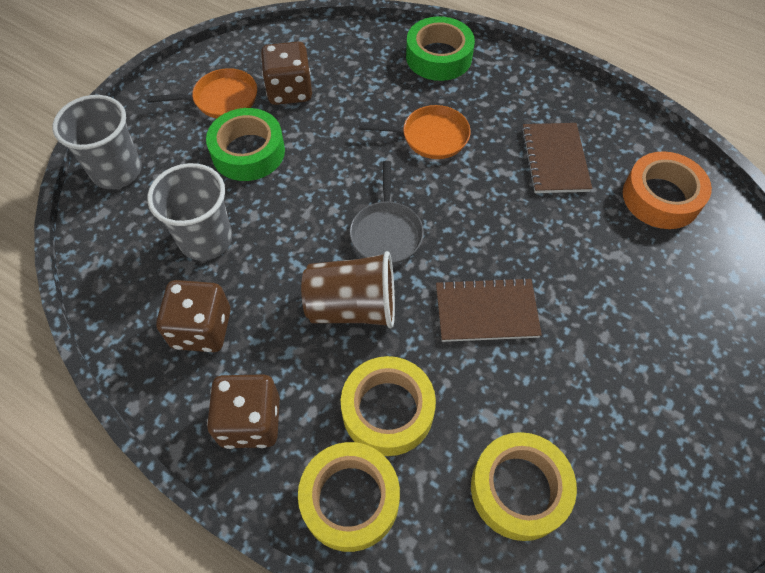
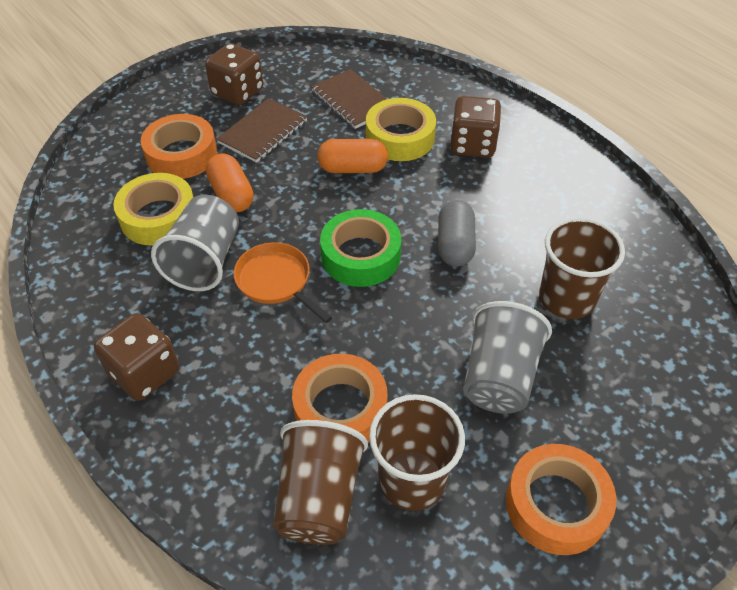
brown cup: 1 -> 3
green tape: 2 -> 1
grey capsule: 0 -> 1
grey pan: 1 -> 0
orange capsule: 0 -> 2
orange pan: 2 -> 1
orange tape: 1 -> 3
yellow tape: 3 -> 2

